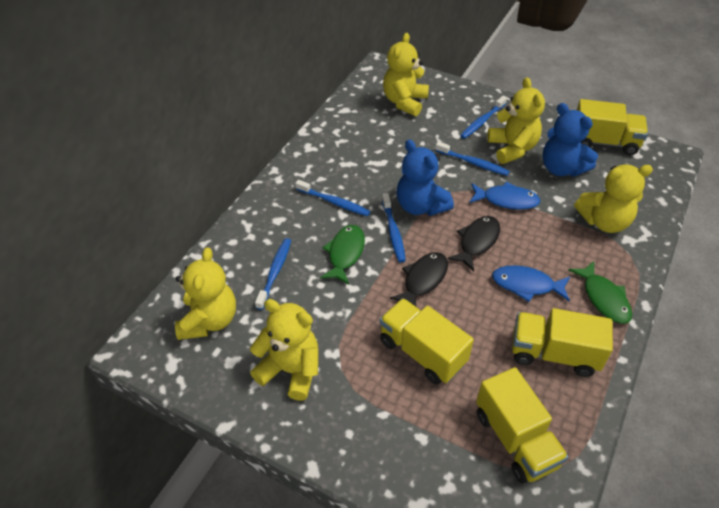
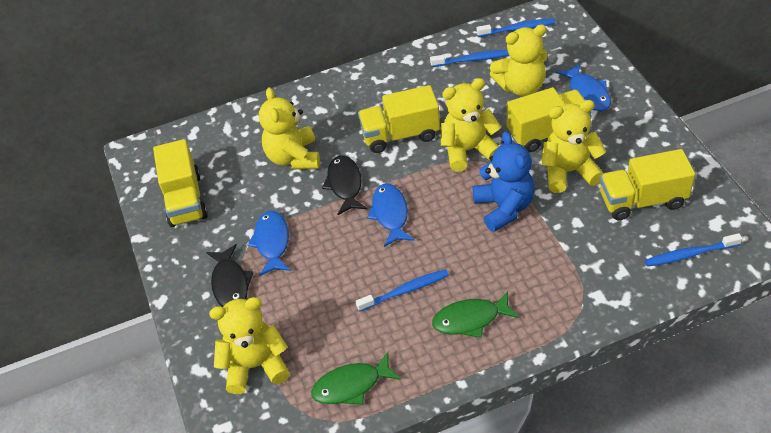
blue fish: 2 -> 3
blue teddy bear: 2 -> 1
blue toothbrush: 5 -> 4

